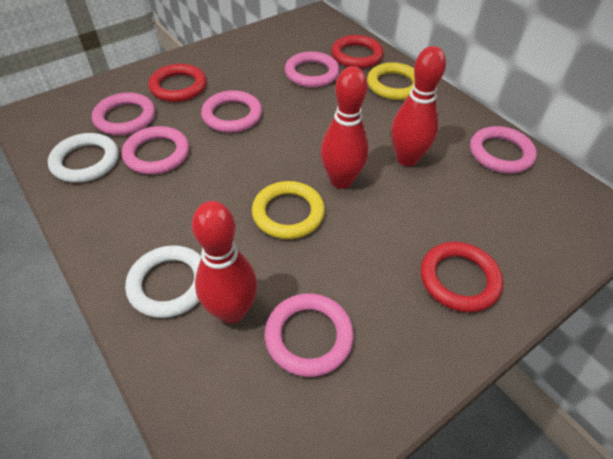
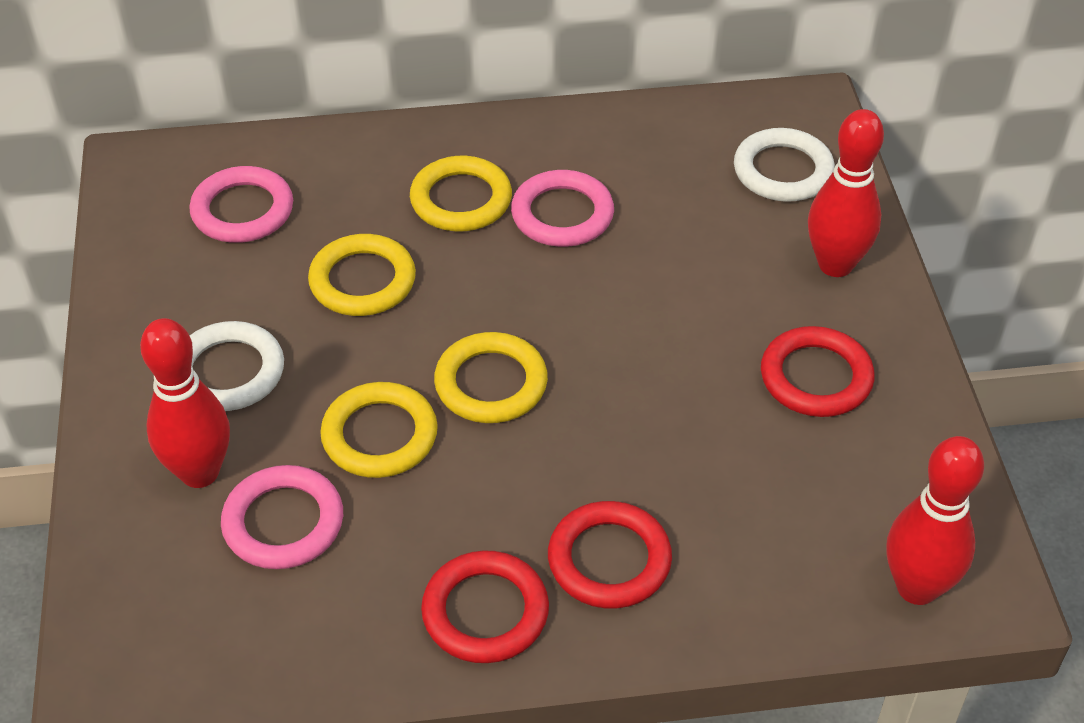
pink ring: 6 -> 3
yellow ring: 2 -> 4

